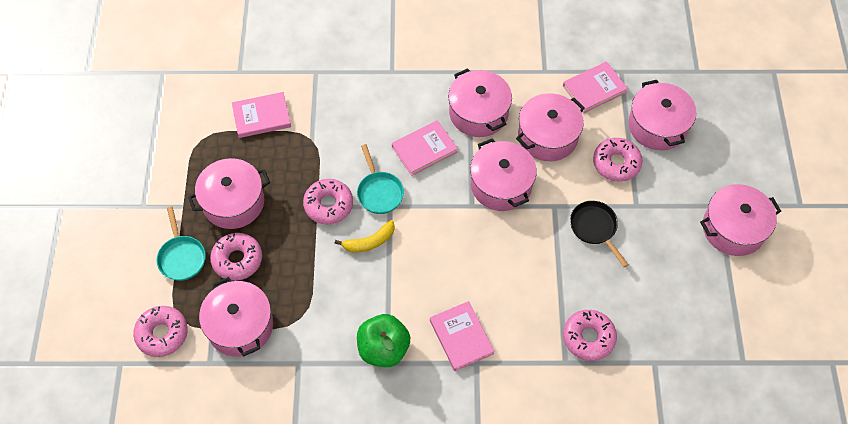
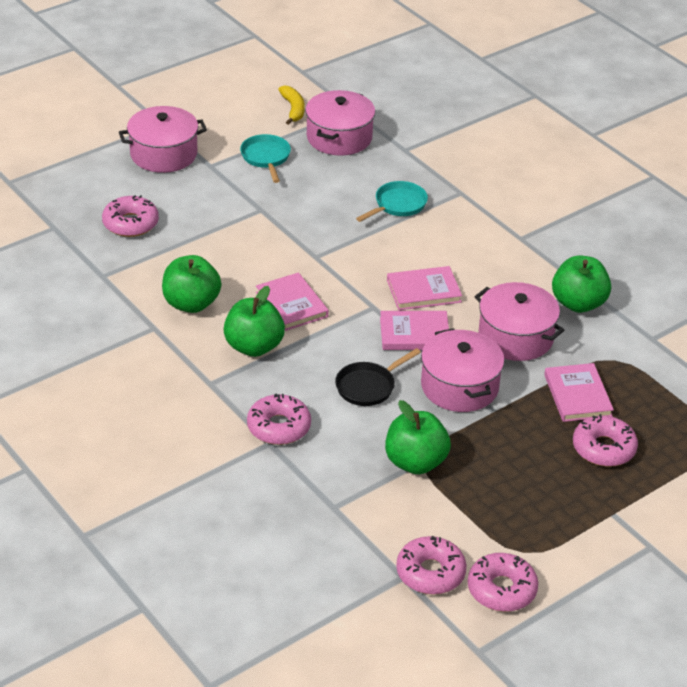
green apple: 1 -> 4
pink pot: 7 -> 4

